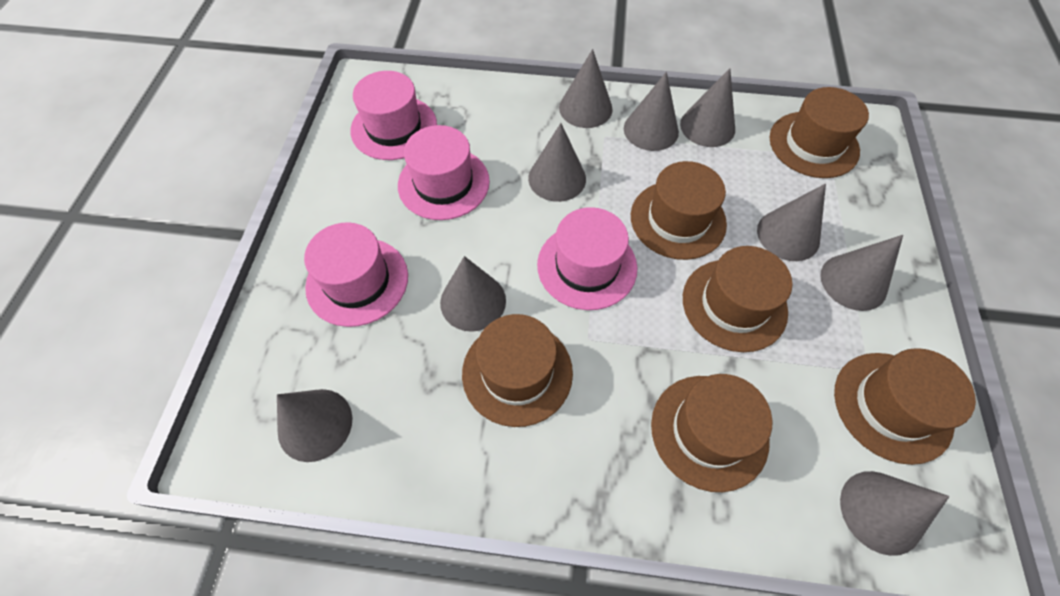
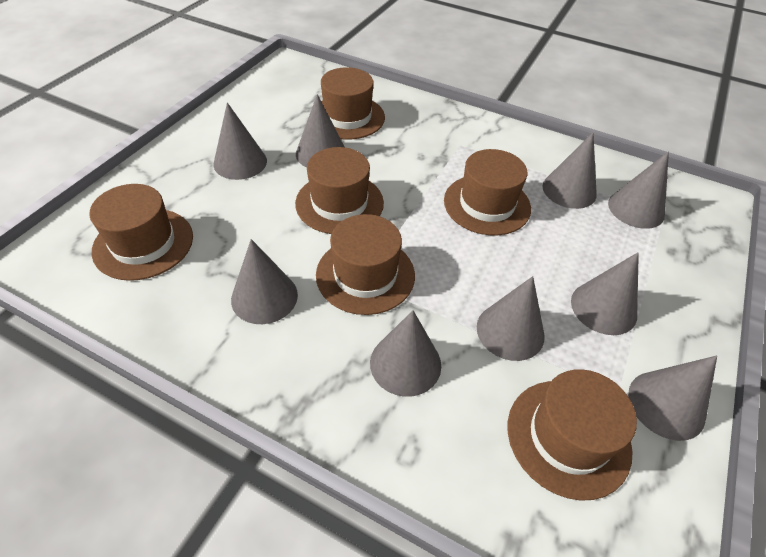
pink hat: 4 -> 0

